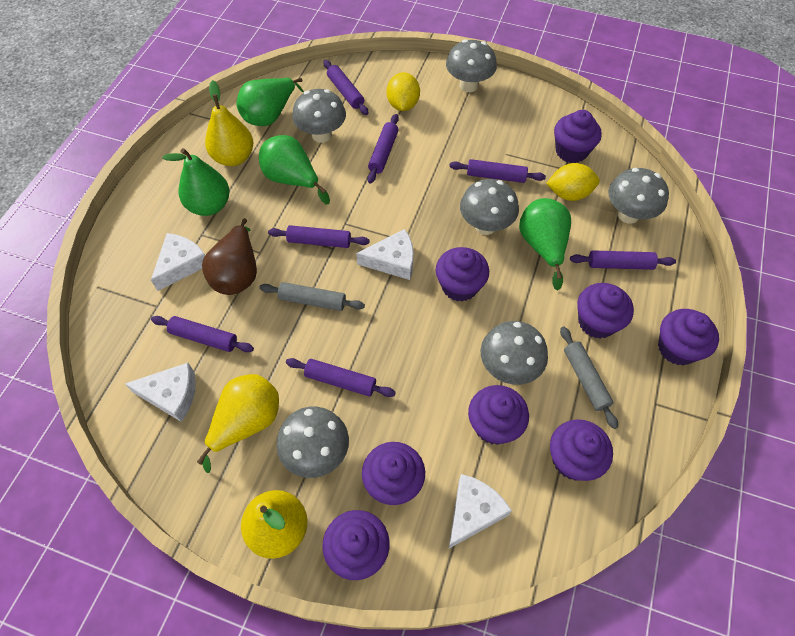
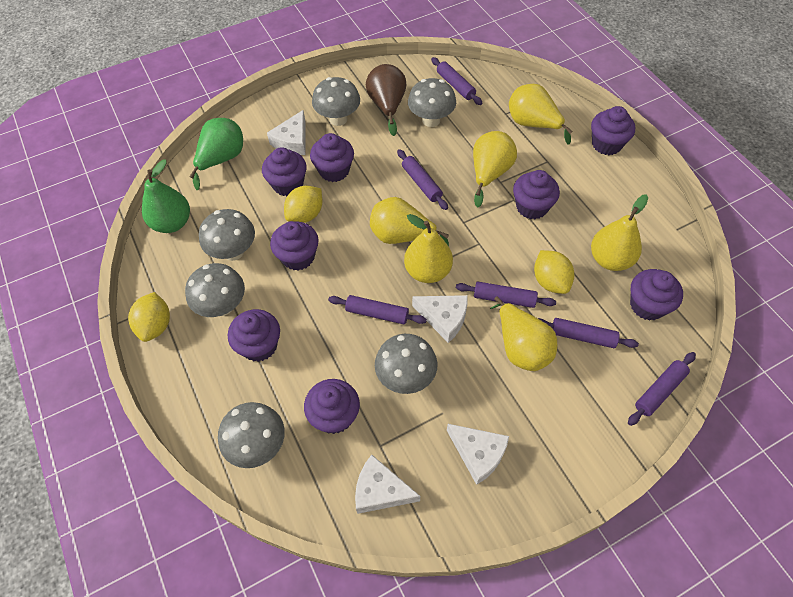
green pear: 4 -> 2
grey rolling pin: 2 -> 0
purple rolling pin: 7 -> 6
yellow lemon: 2 -> 3
yellow pear: 3 -> 6

